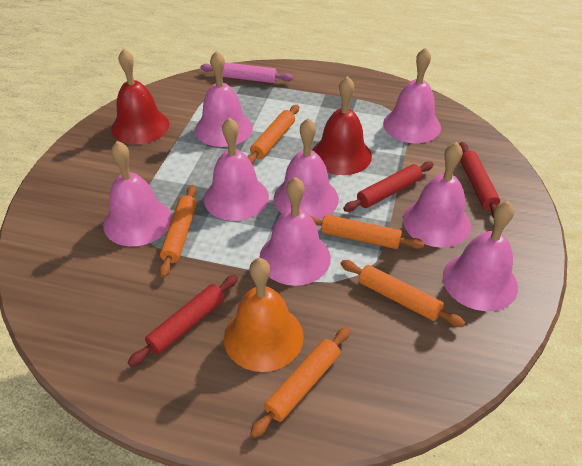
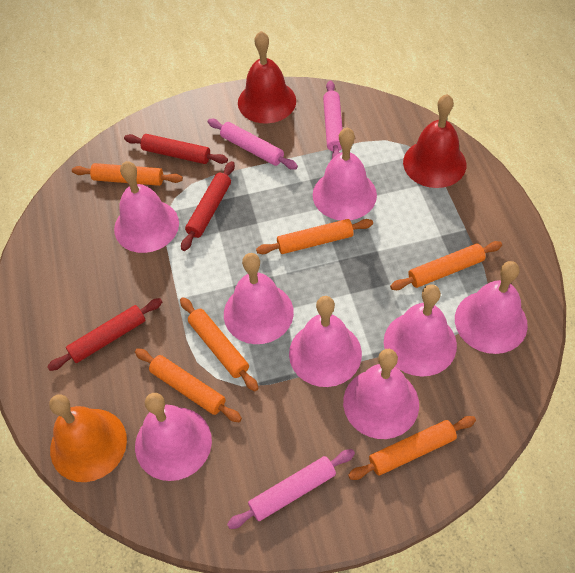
orange rolling pin: 5 -> 6
pink rolling pin: 1 -> 3

